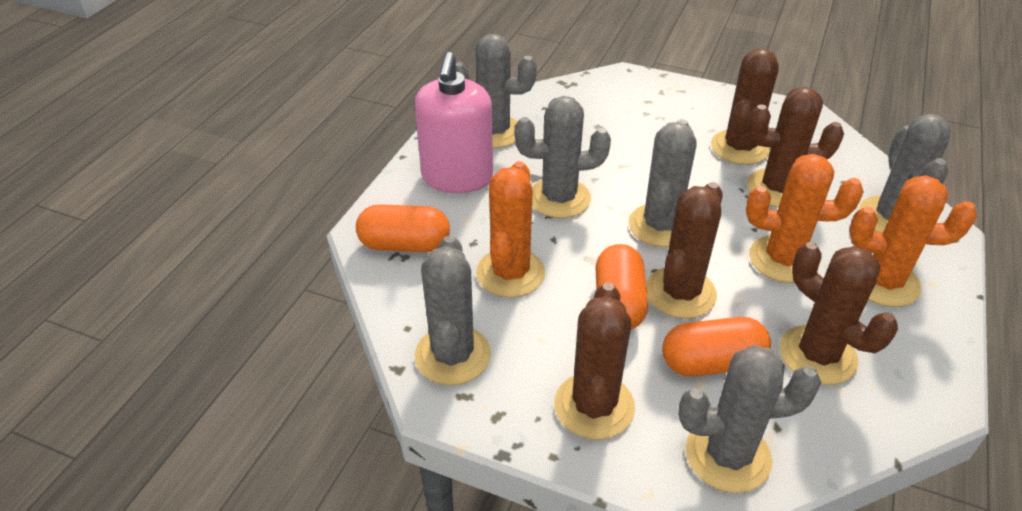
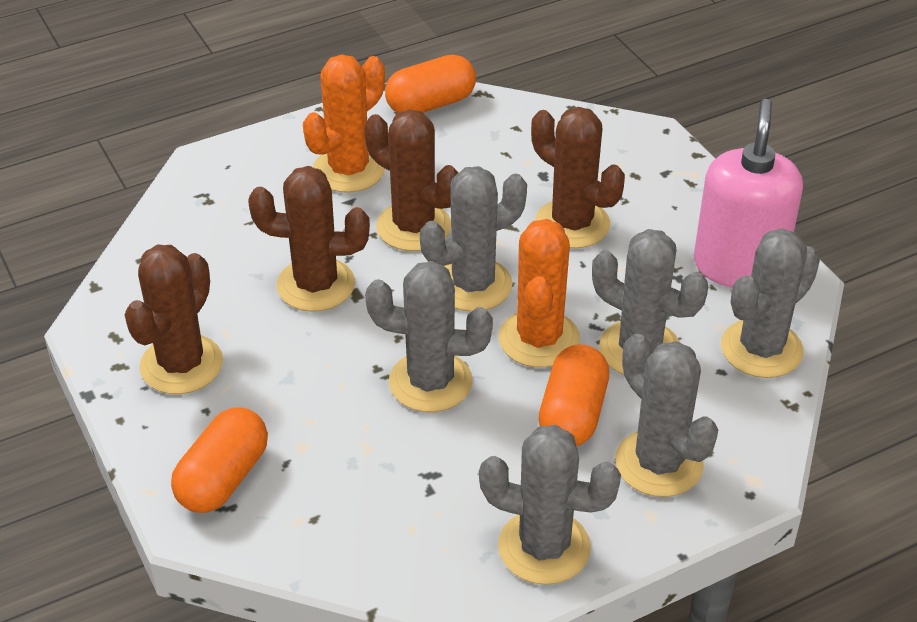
brown cactus: 5 -> 4
orange cactus: 3 -> 2

